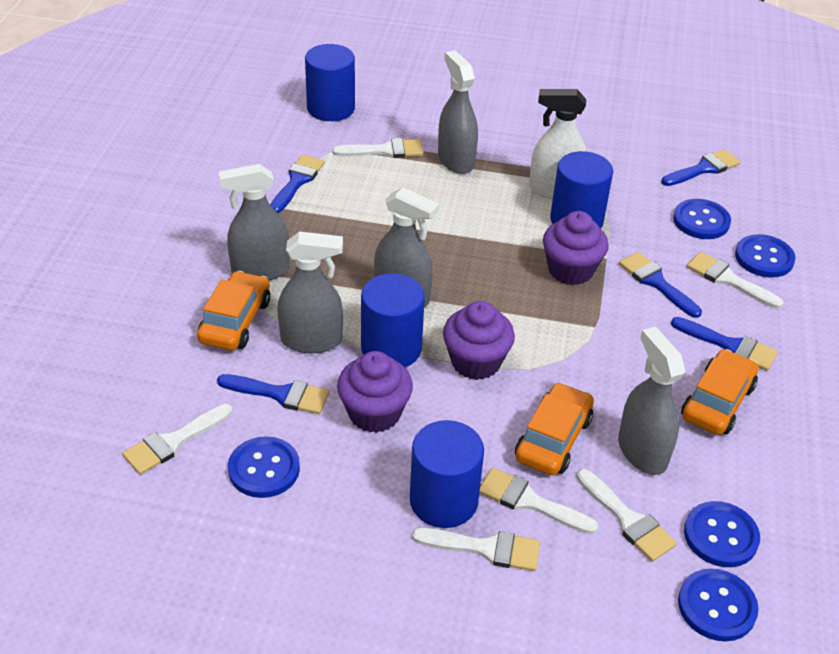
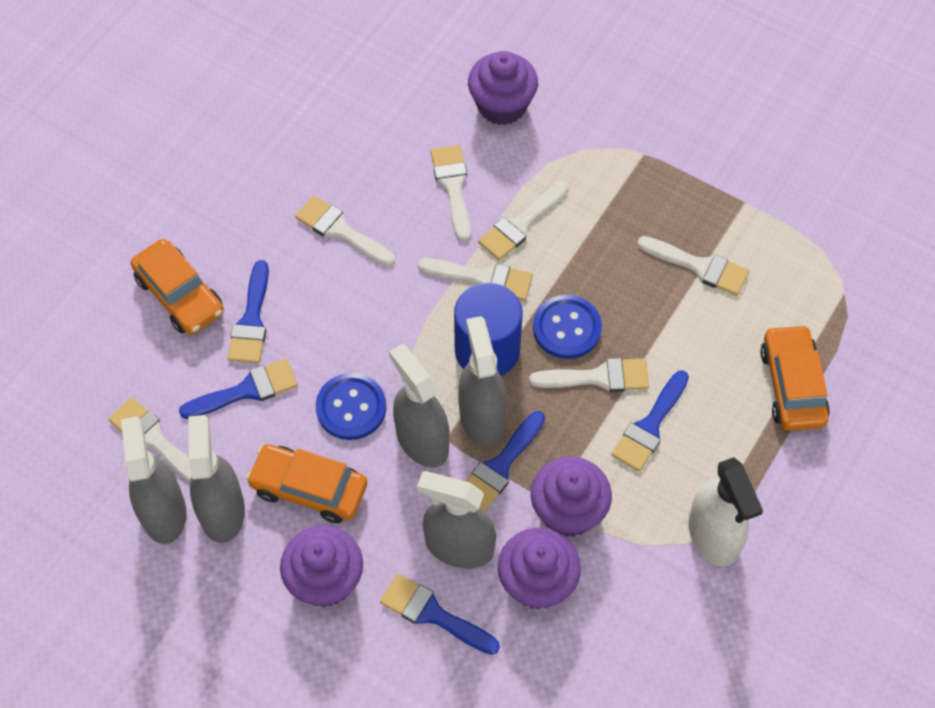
blue button: 5 -> 2
blue cylinder: 4 -> 1
purple cupcake: 3 -> 4
white brush: 6 -> 7

